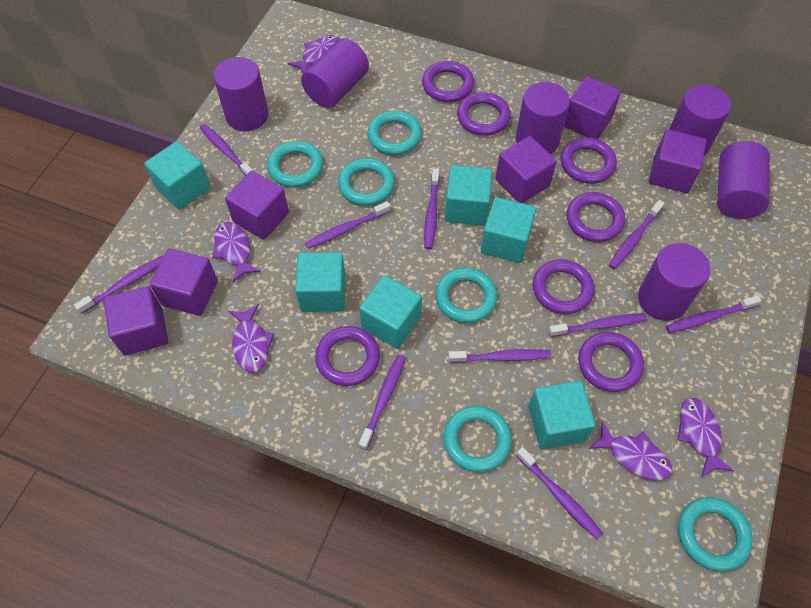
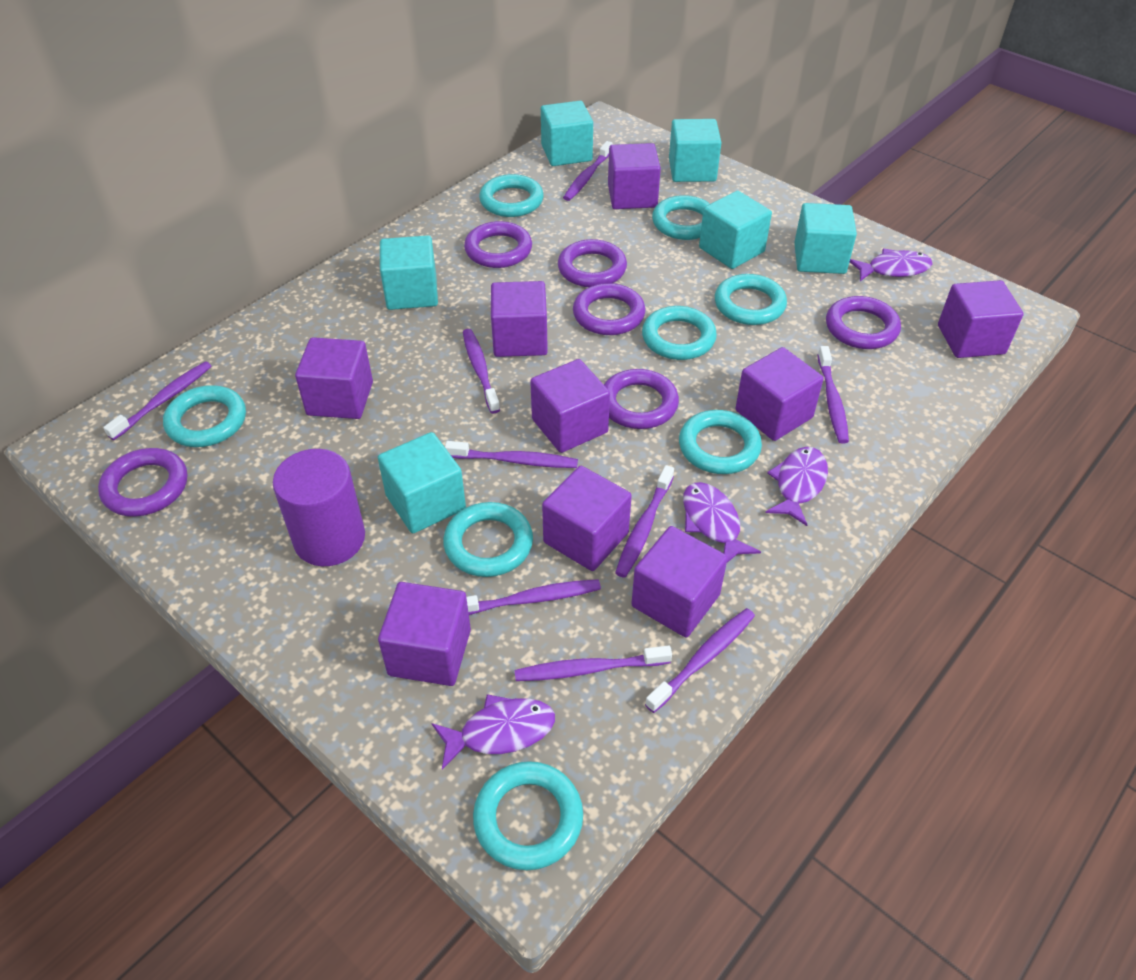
purple cube: 6 -> 9
purple cylinder: 6 -> 1
purple fish: 5 -> 4
purple ring: 7 -> 6
purple toothbrush: 10 -> 9
turquoise ring: 6 -> 8

